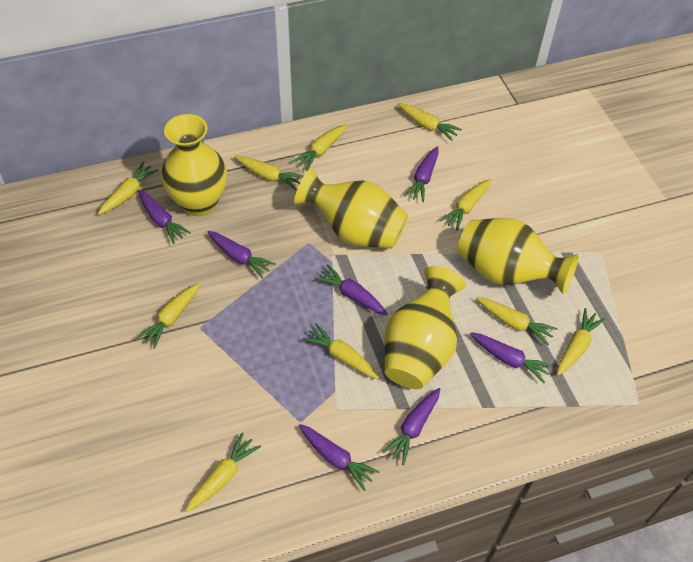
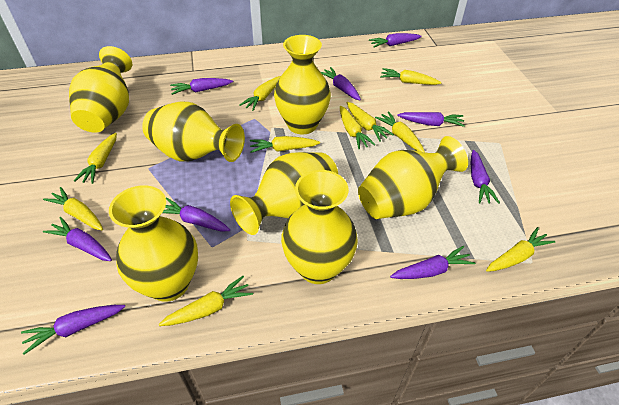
purple carrot: 7 -> 9
yellow vase: 4 -> 7

